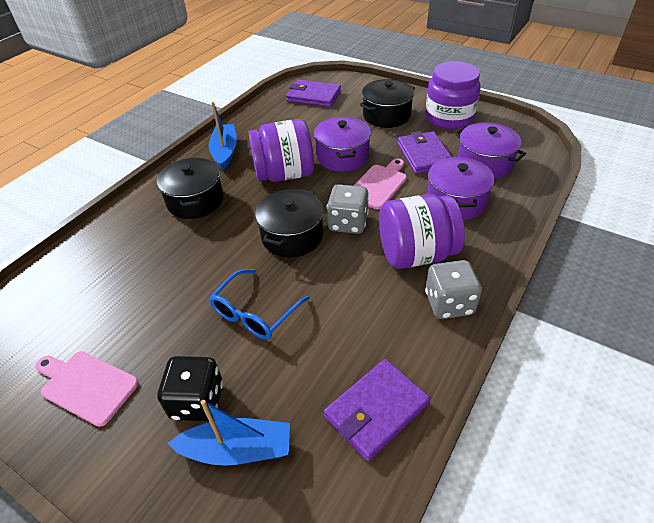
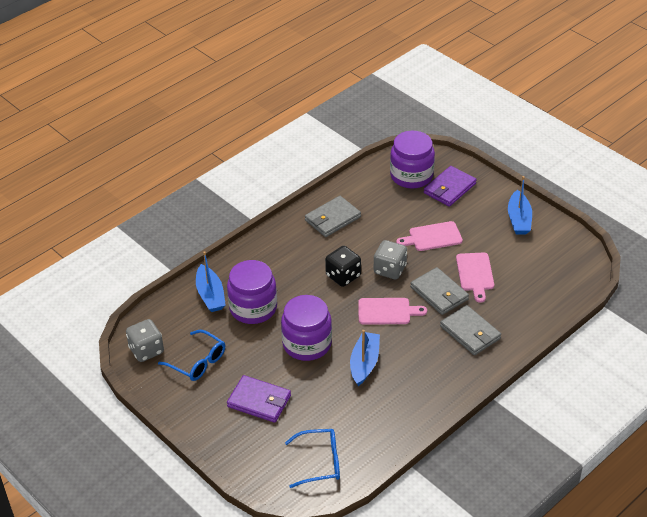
black pot: 3 -> 0
blue boat: 2 -> 3
blue glasses: 1 -> 2
grey wallet: 0 -> 3
pink cutting board: 2 -> 3
purple pot: 3 -> 0
purple wallet: 3 -> 2

